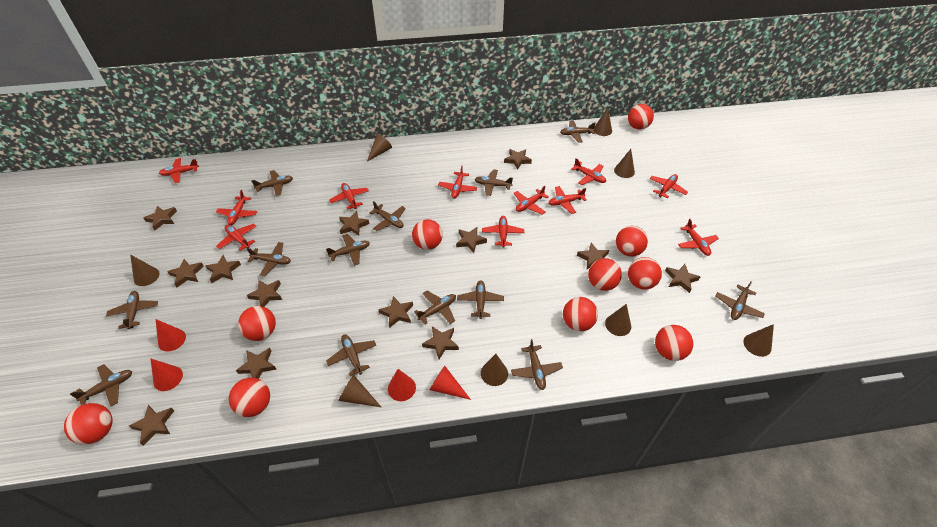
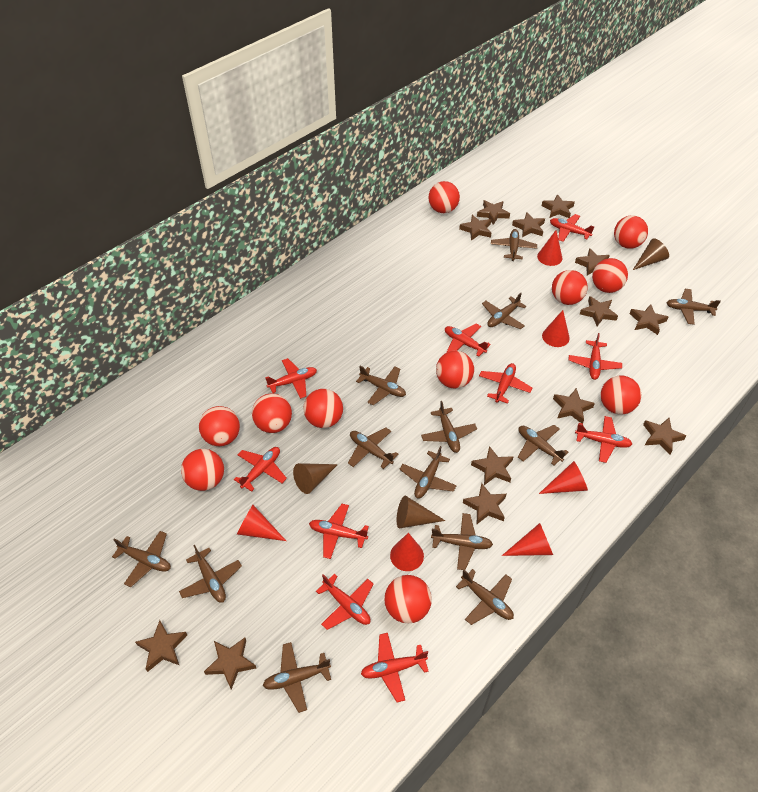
brown cone: 8 -> 3
red ball: 10 -> 11
red cone: 4 -> 6
red plane: 11 -> 10

